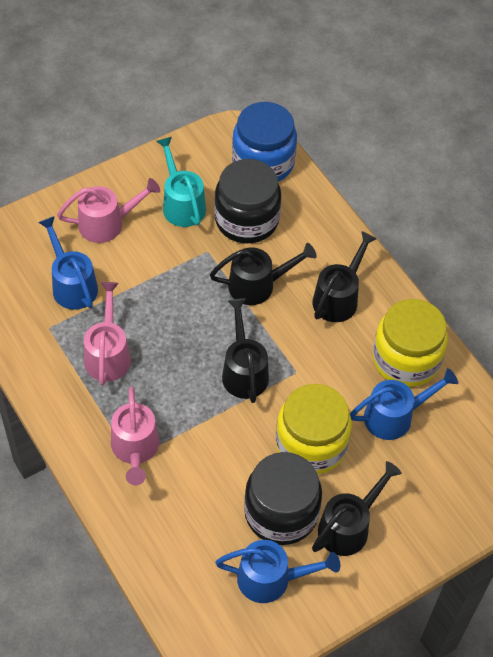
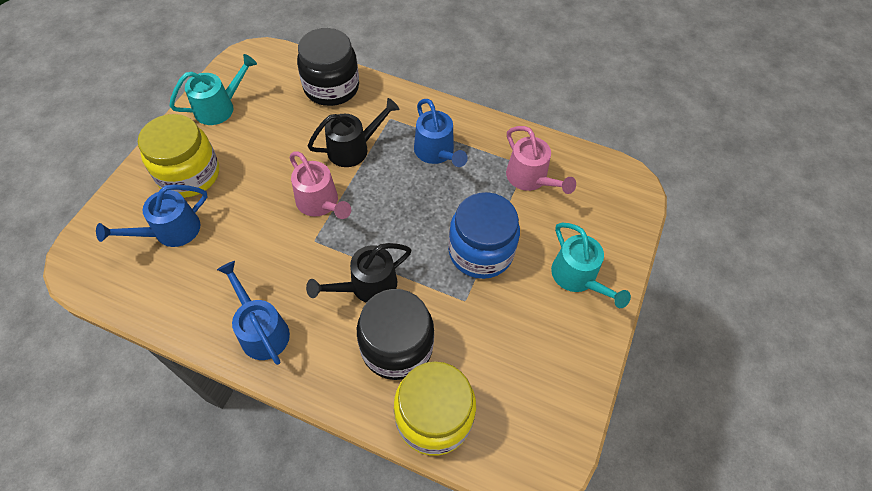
black watering can: 4 -> 2
pink watering can: 3 -> 2
turquoise watering can: 1 -> 2

